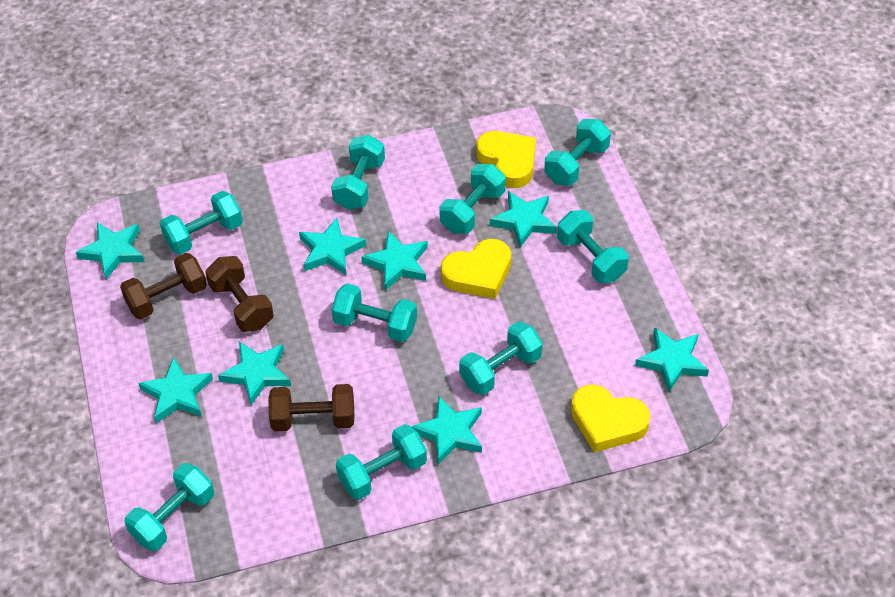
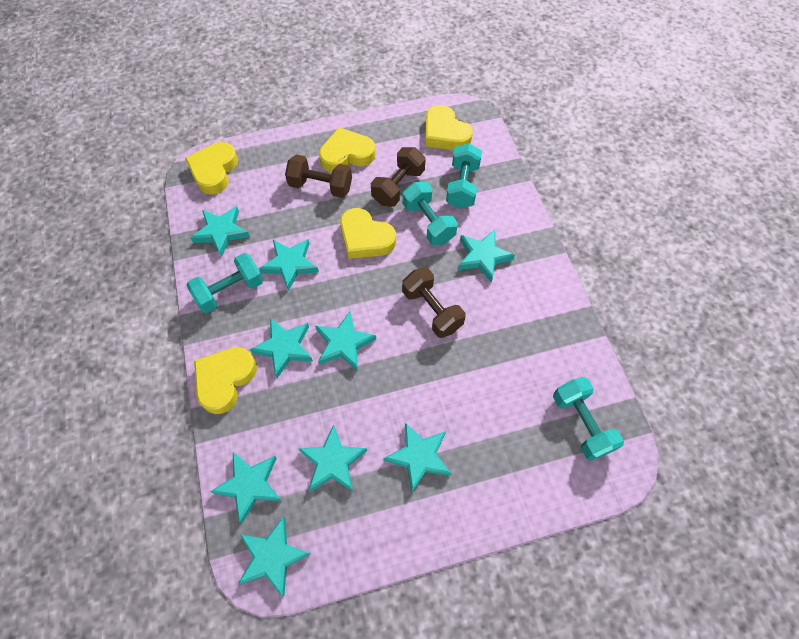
turquoise dumbbell: 9 -> 4
turquoise star: 8 -> 9
yellow heart: 3 -> 5

